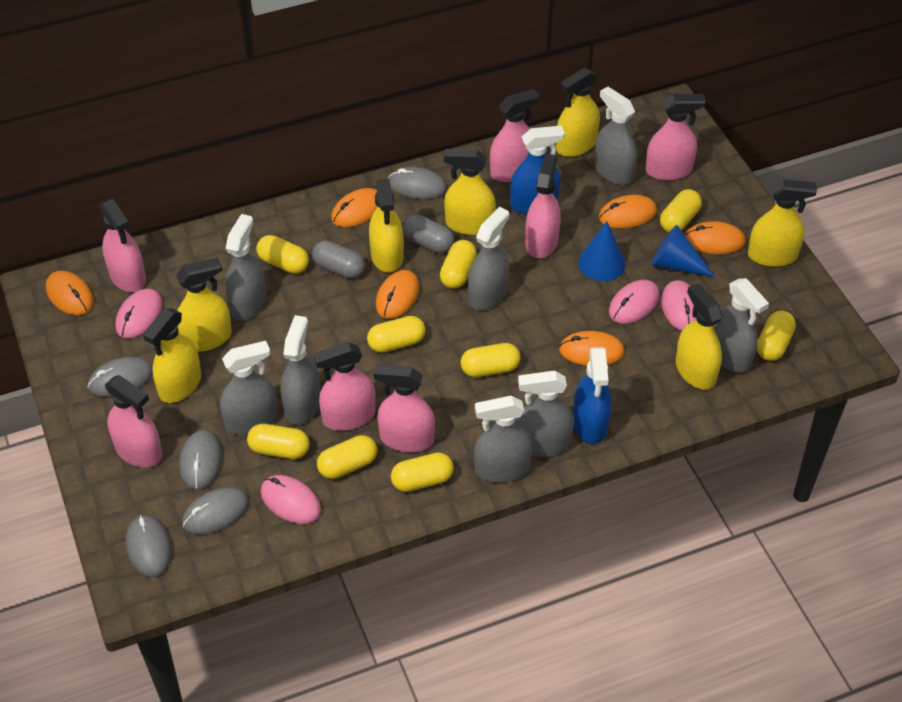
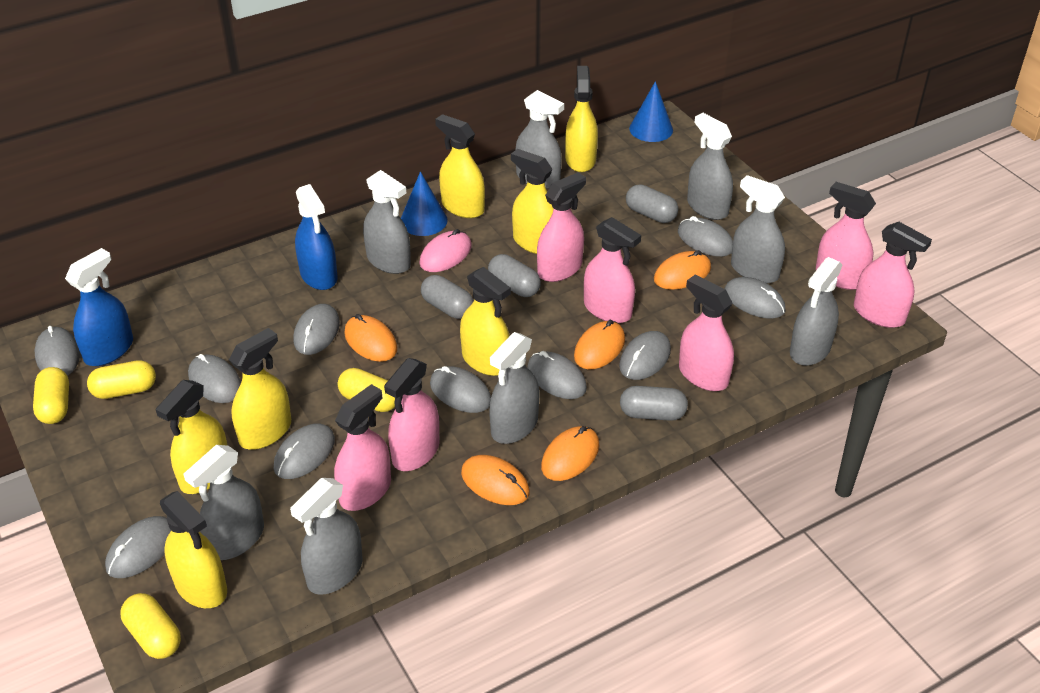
grey capsule: 2 -> 4
grey mouse: 5 -> 10
orange mouse: 6 -> 5
pink mouse: 4 -> 1
yellow capsule: 9 -> 4

